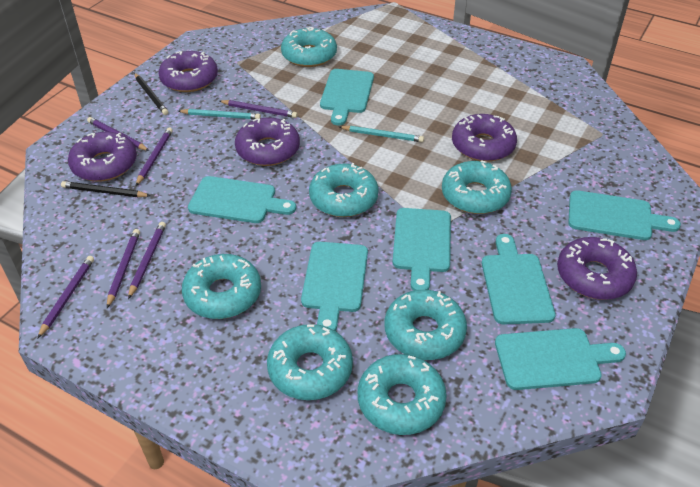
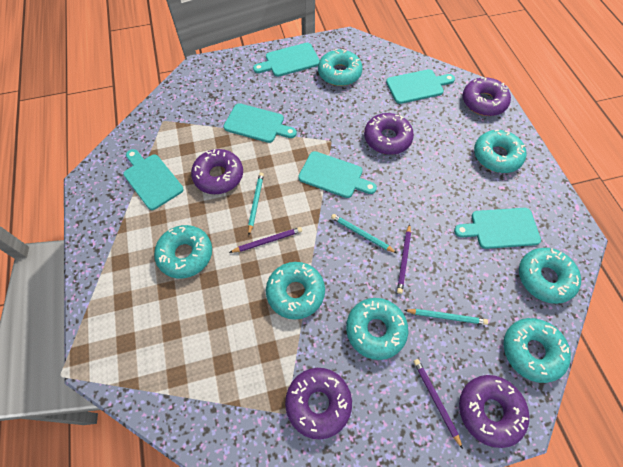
black pencil: 2 -> 0
purple pencil: 6 -> 3
turquoise cutting board: 7 -> 6
turquoise pencil: 2 -> 3

